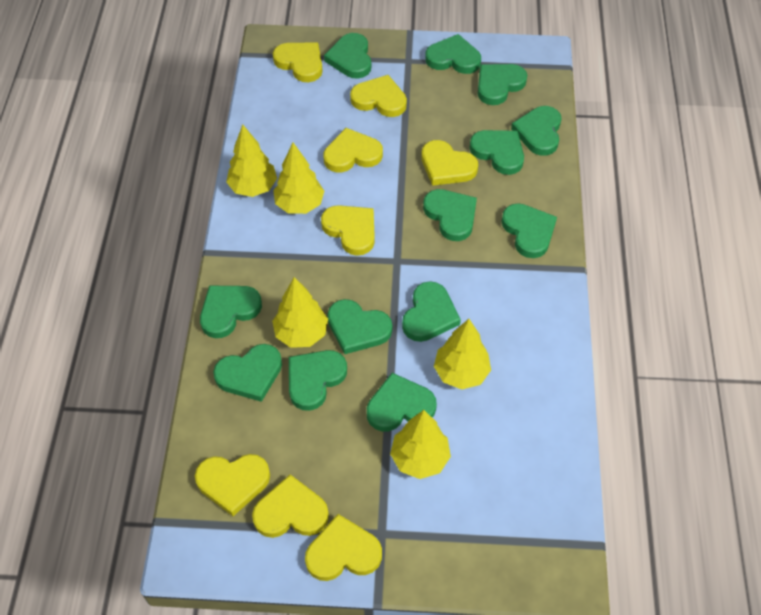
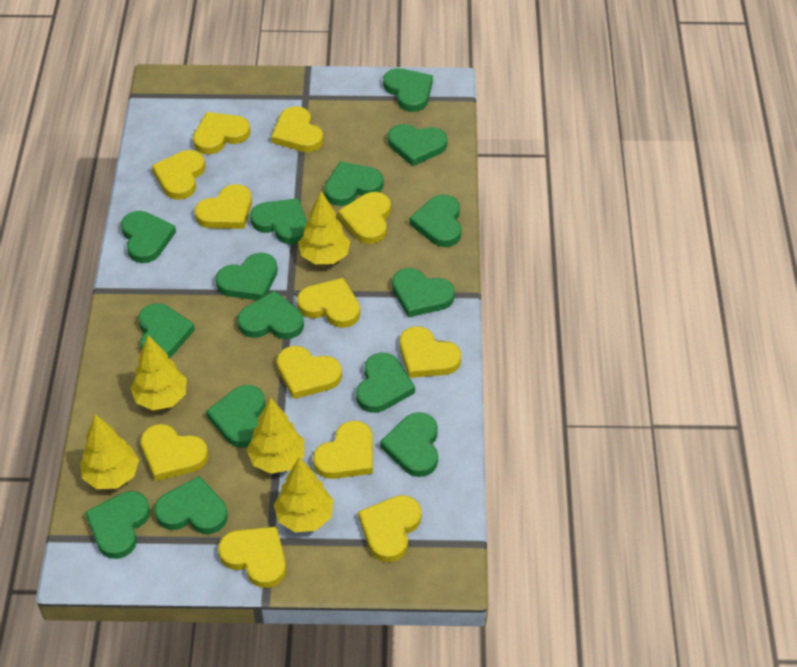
green heart: 13 -> 15
yellow heart: 8 -> 12

